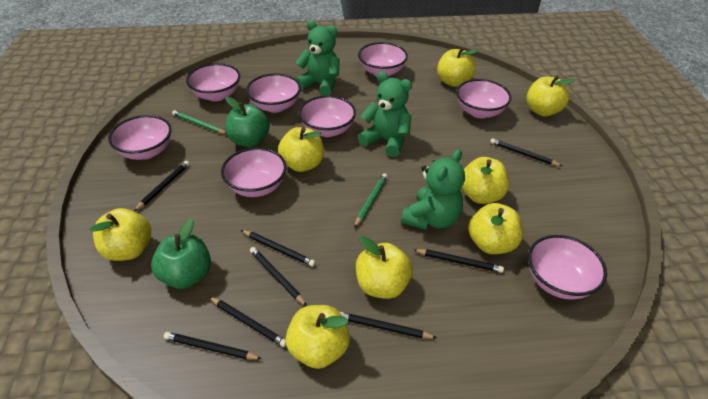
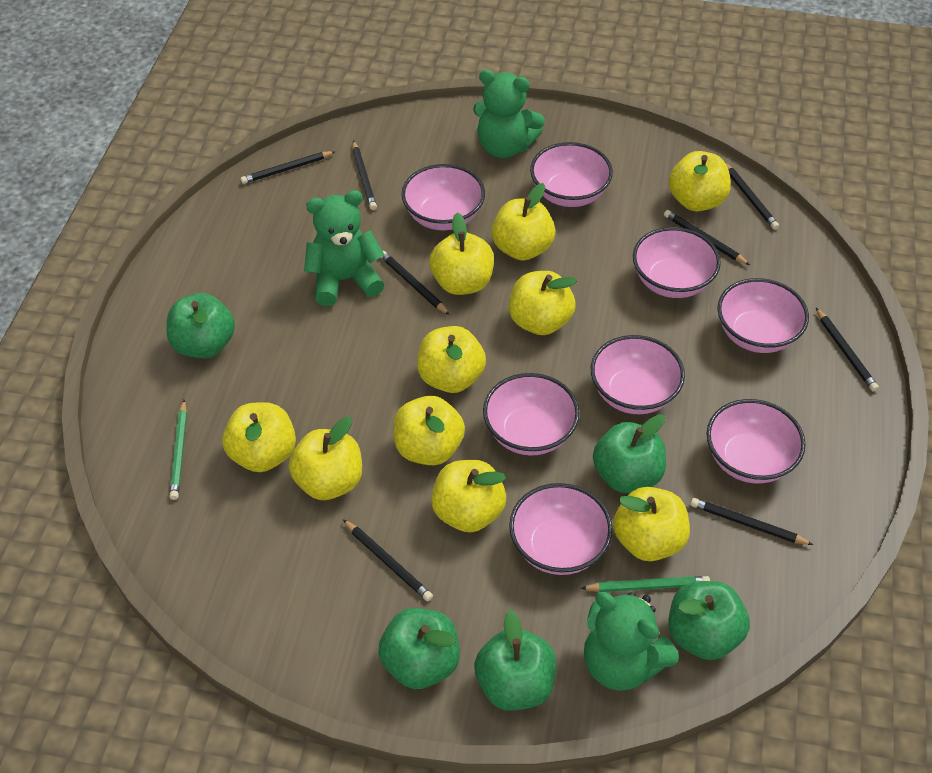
green apple: 2 -> 5
yellow apple: 8 -> 10

